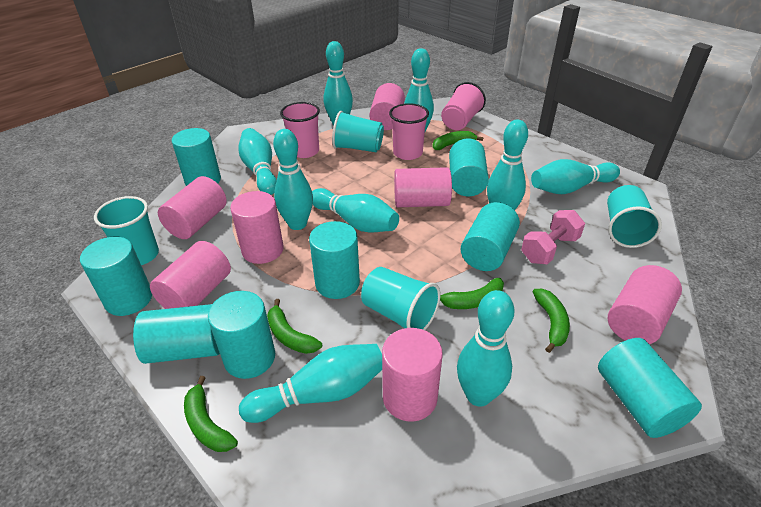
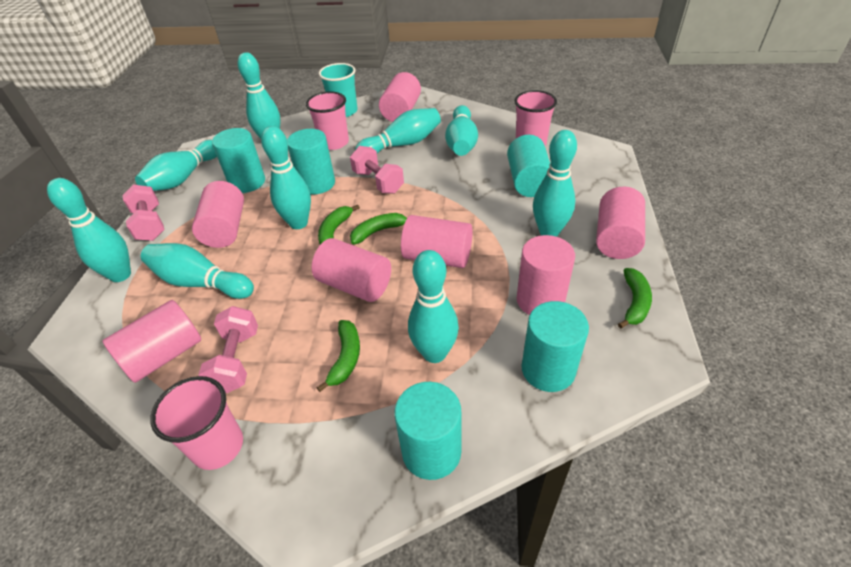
green banana: 5 -> 4
pink dumbbell: 1 -> 3
turquoise cup: 4 -> 1
turquoise cylinder: 8 -> 5

